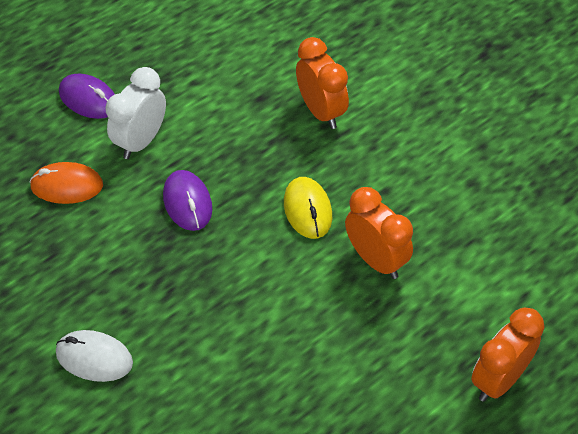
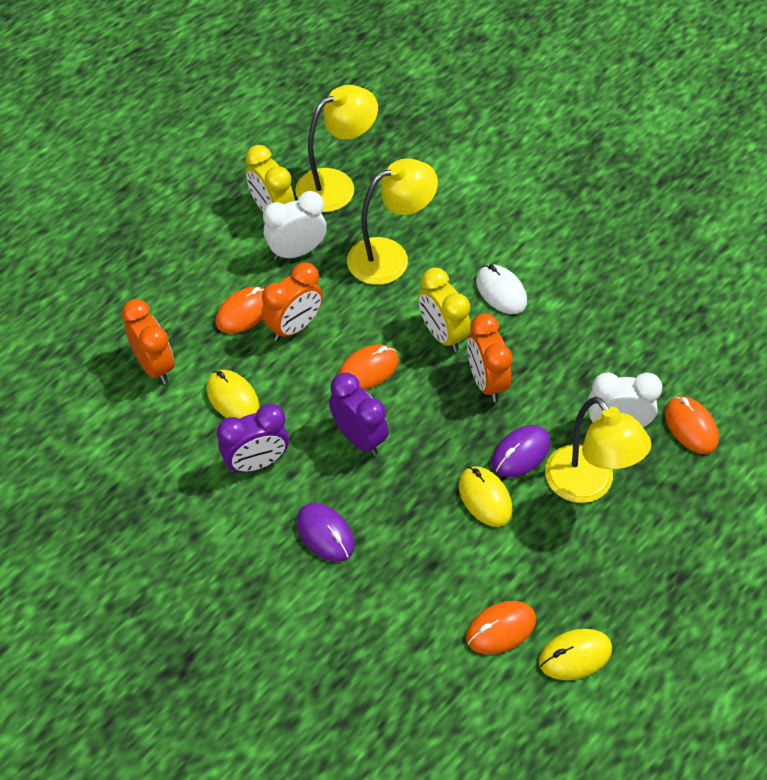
orange mouse: 1 -> 4
purple clock: 0 -> 2
white clock: 1 -> 2
yellow clock: 0 -> 2
yellow lamp: 0 -> 3
yellow mouse: 1 -> 3

